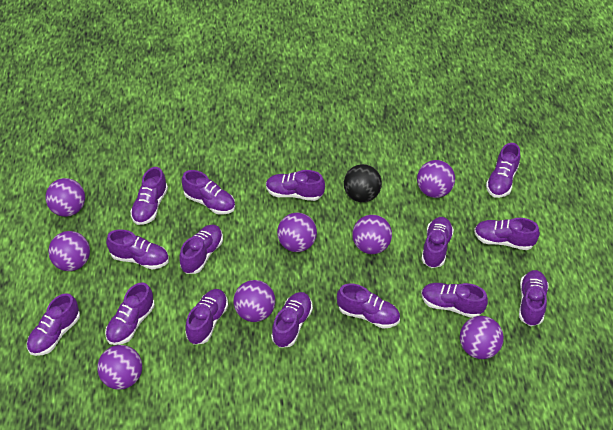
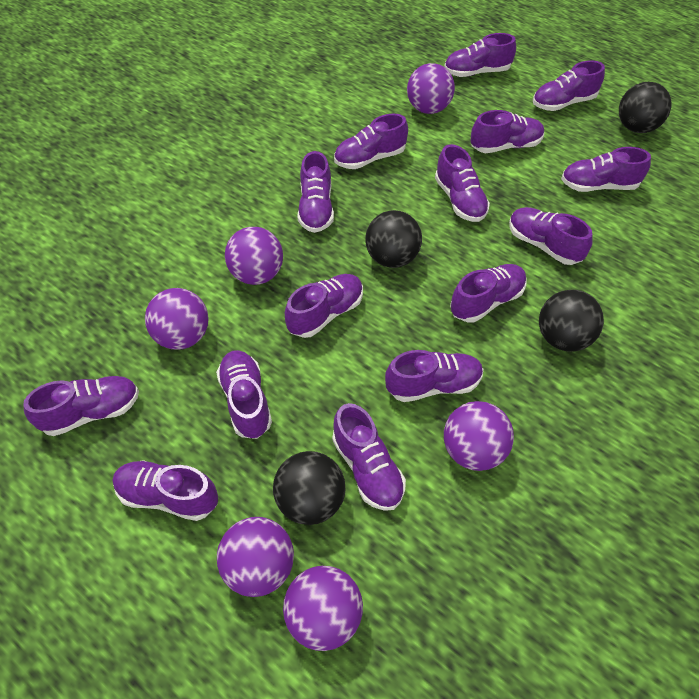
black ball: 1 -> 4
purple ball: 8 -> 6

